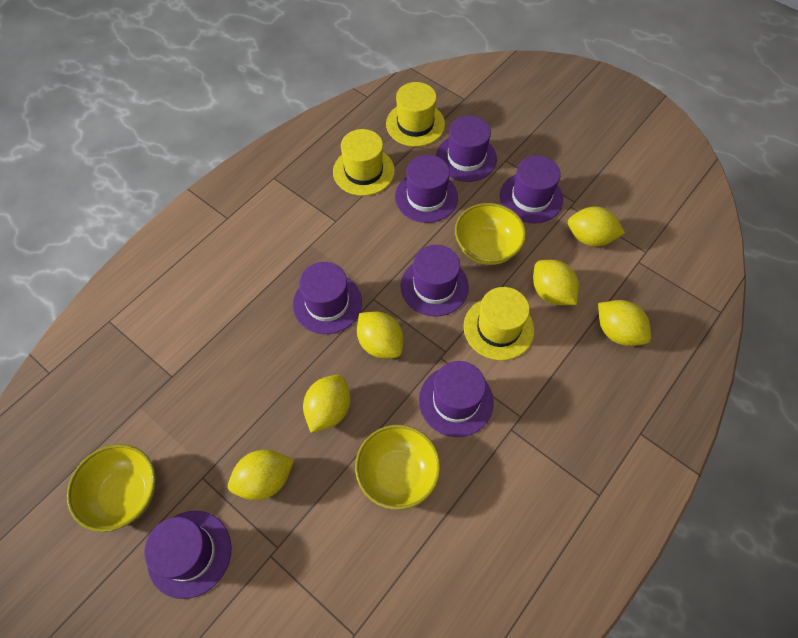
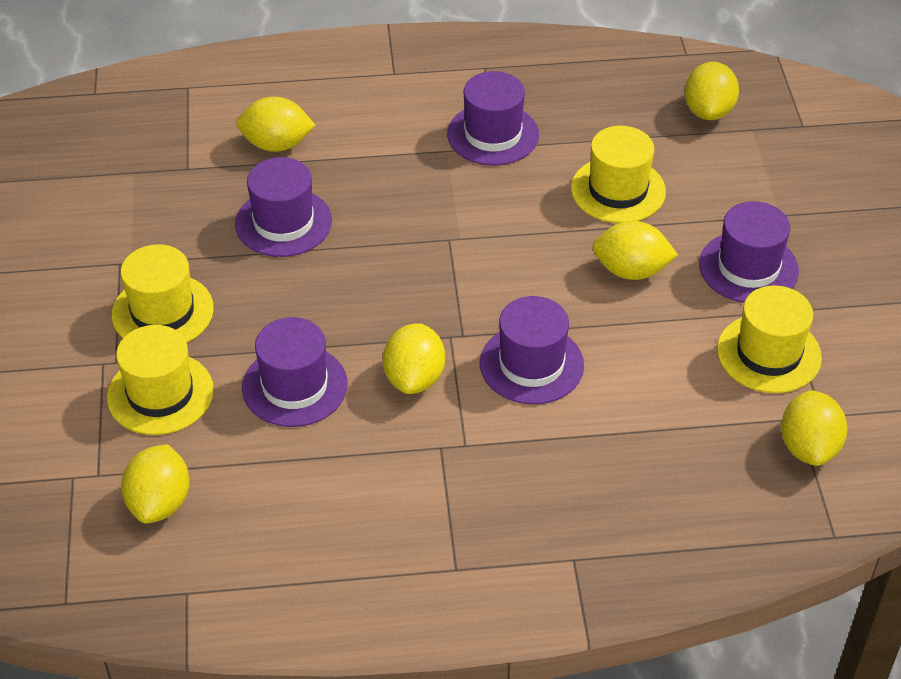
purple hat: 7 -> 5
yellow bowl: 3 -> 0
yellow hat: 3 -> 4

